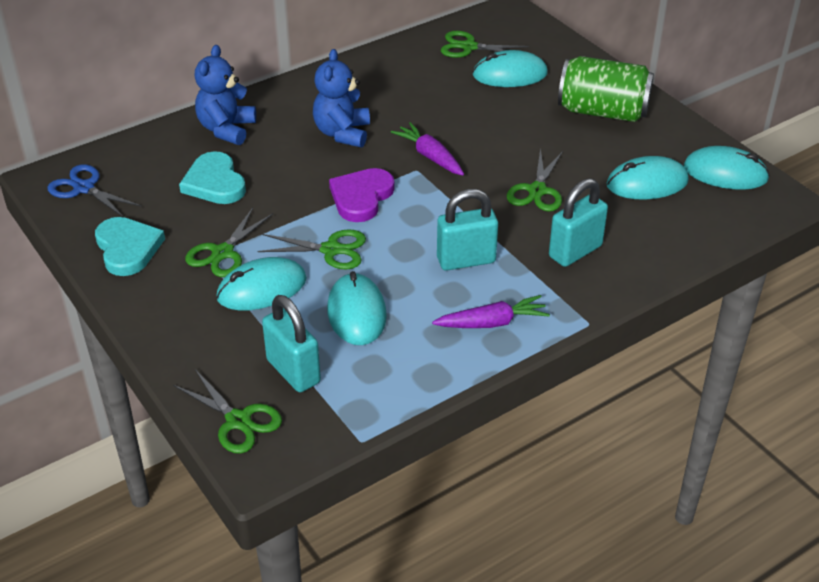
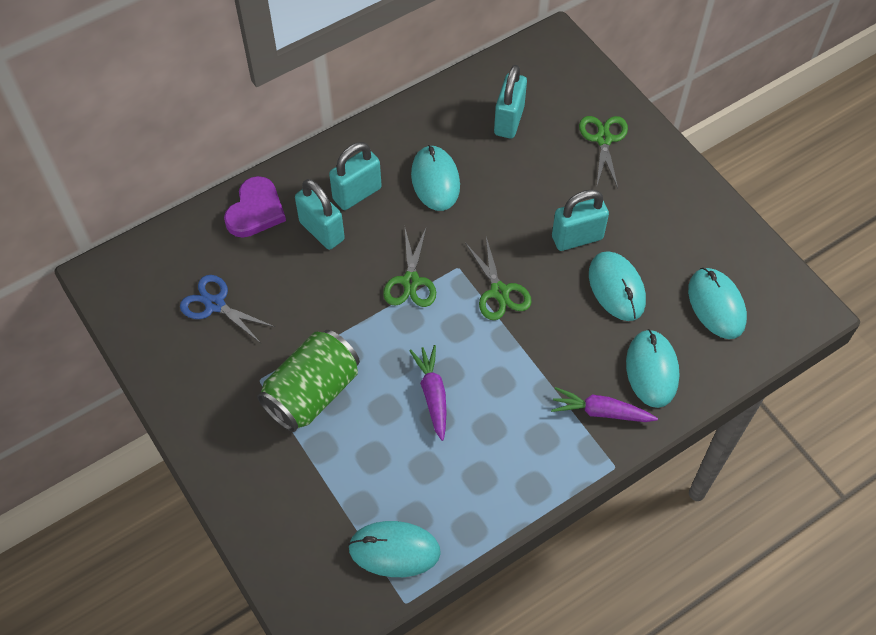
blue teddy bear: 2 -> 0
green scissors: 5 -> 3
turquoise heart: 2 -> 0
turquoise padlock: 3 -> 4

